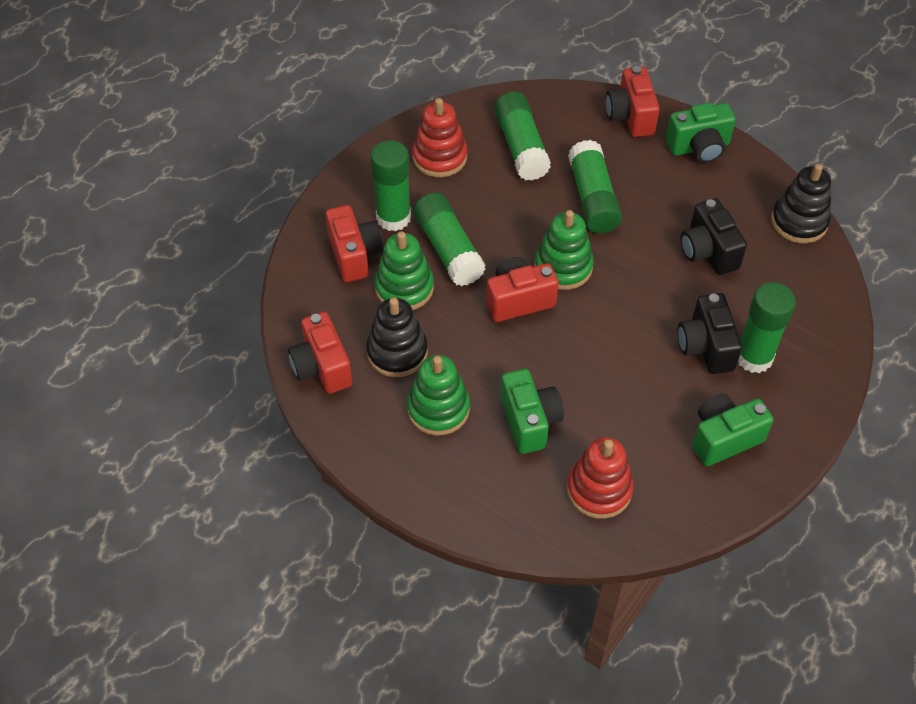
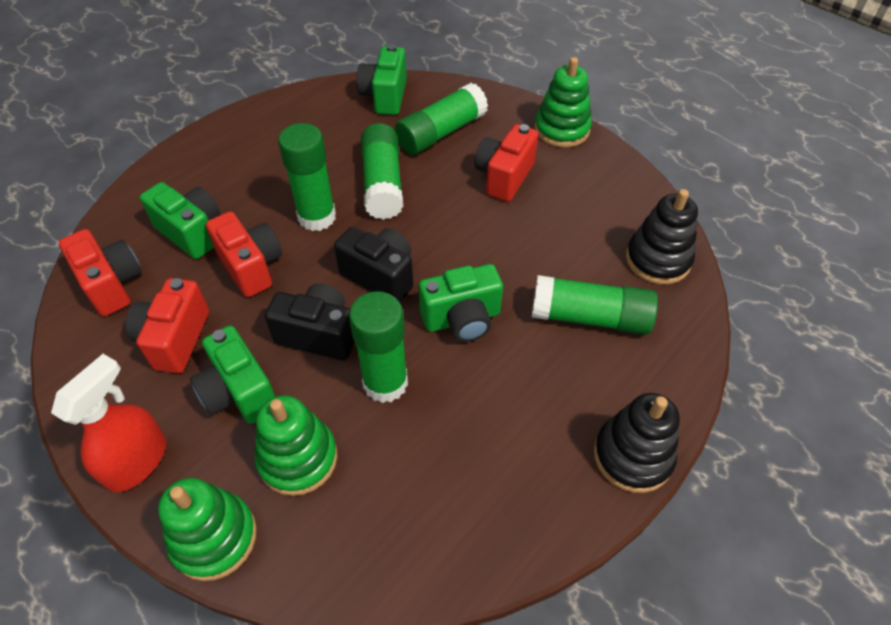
green camera: 3 -> 4
red spray bottle: 0 -> 1
red stacking toy: 2 -> 0

